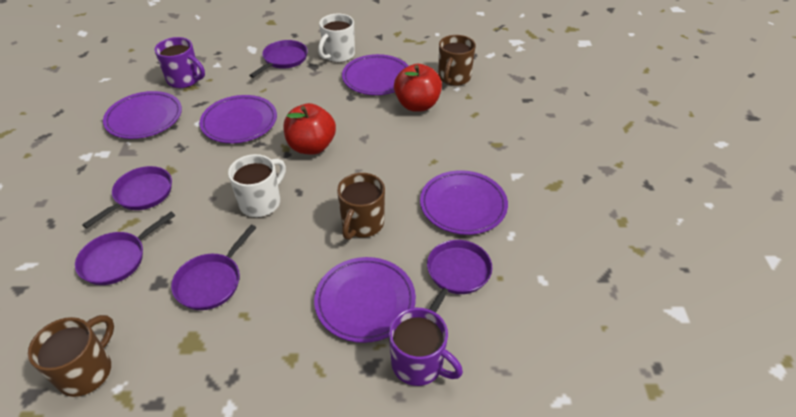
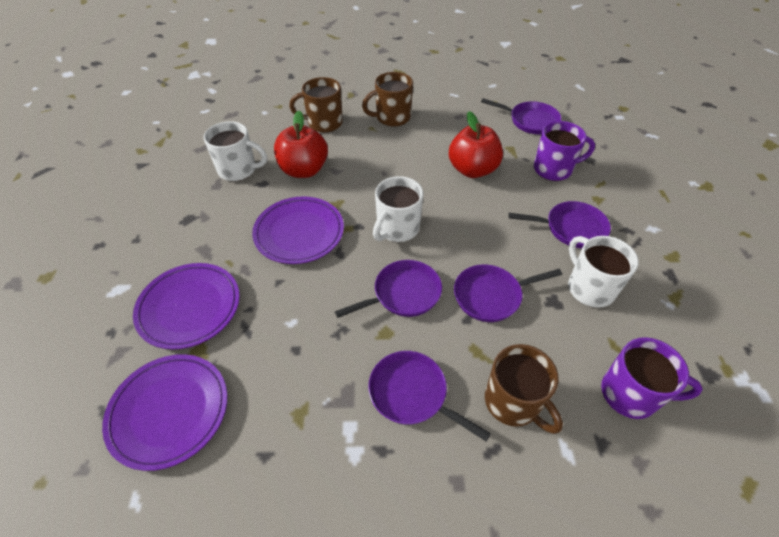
purple plate: 5 -> 3
white mug: 2 -> 3

